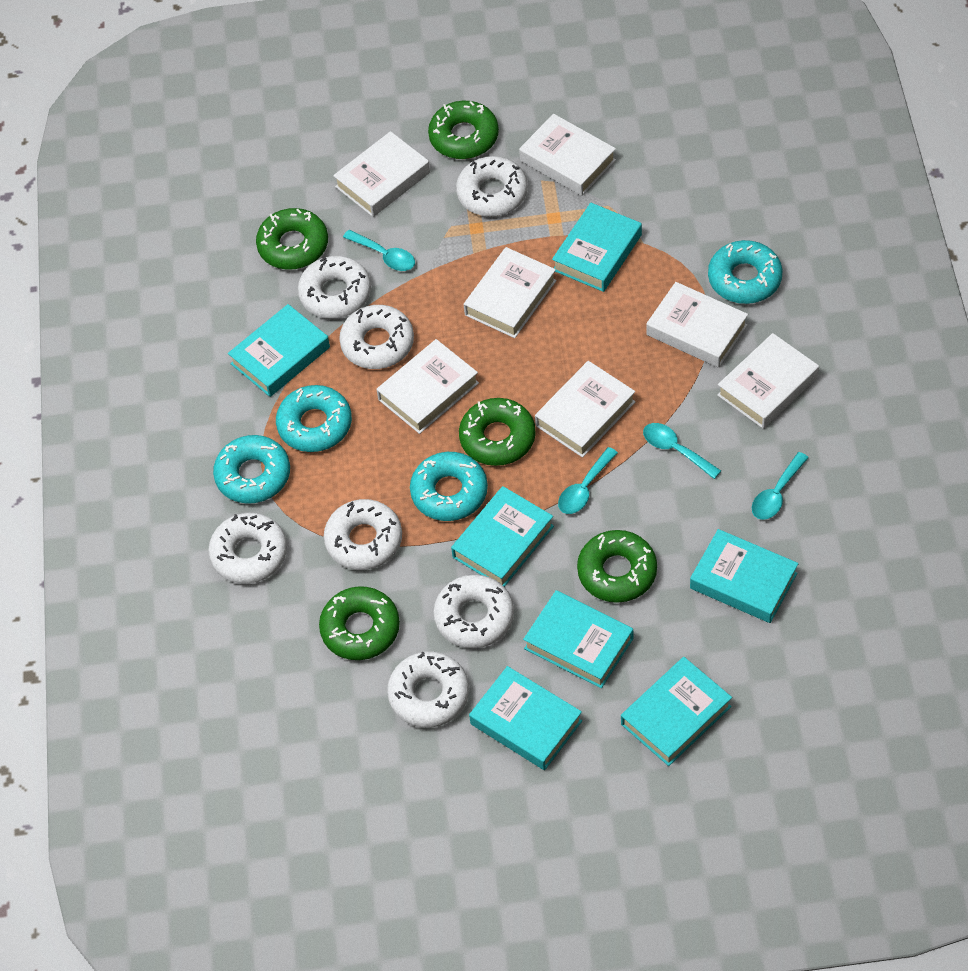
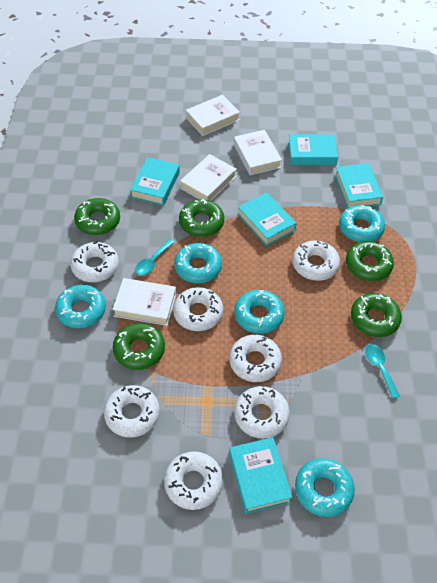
turquoise book: 7 -> 5
turquoise donut: 4 -> 5
turquoise spoon: 4 -> 2
white book: 7 -> 4

